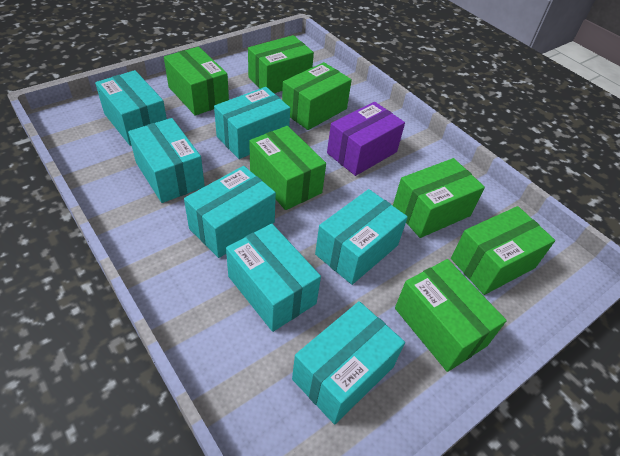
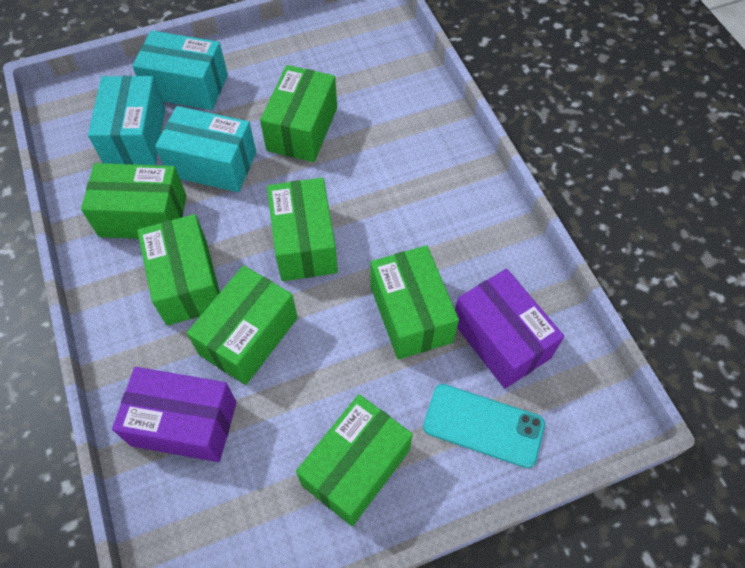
purple box: 1 -> 2
turquoise box: 7 -> 3
turquoise phone: 0 -> 1

